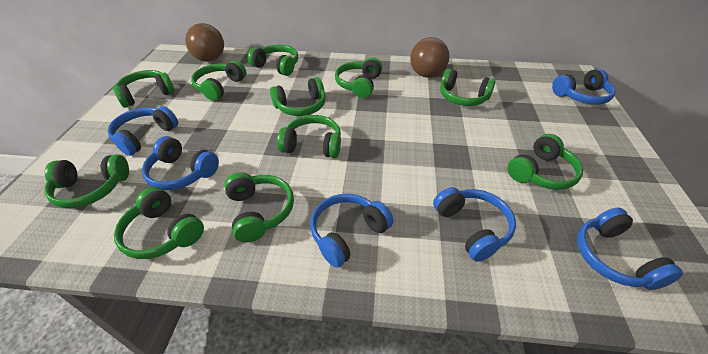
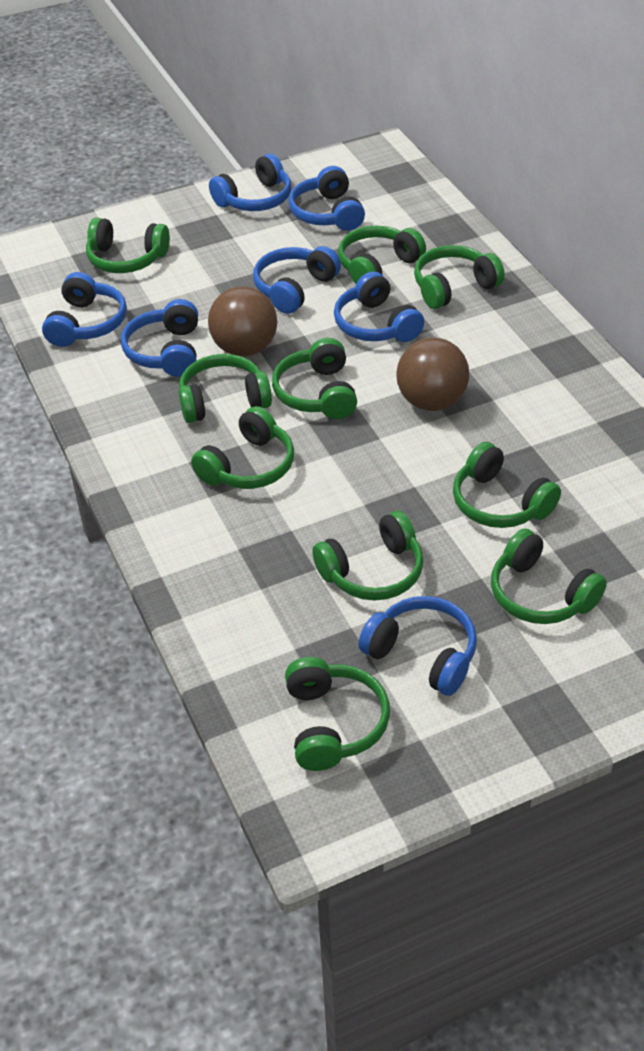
blue headphones: 6 -> 7
green headphones: 11 -> 10

